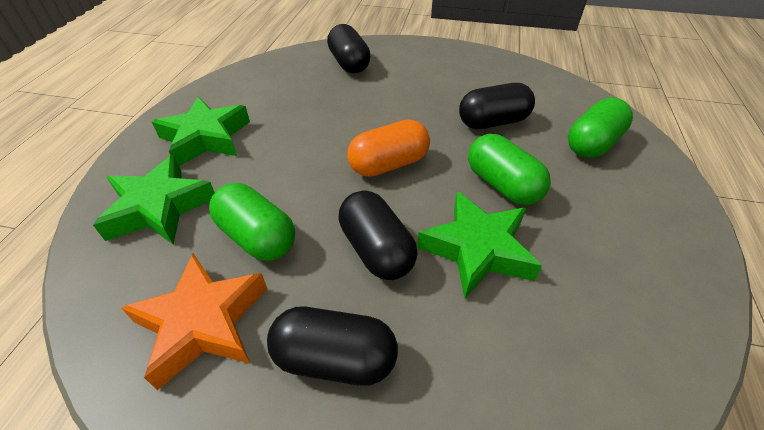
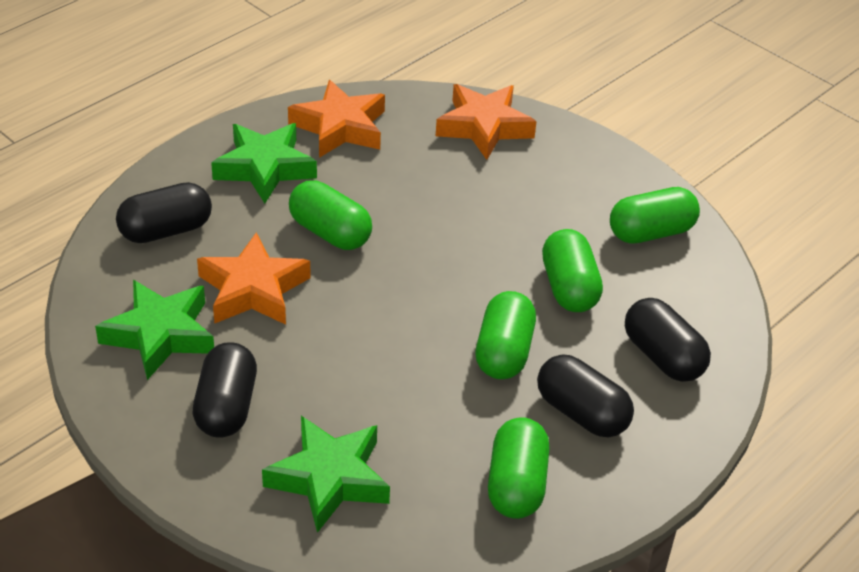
green capsule: 3 -> 5
orange capsule: 1 -> 0
orange star: 1 -> 3

